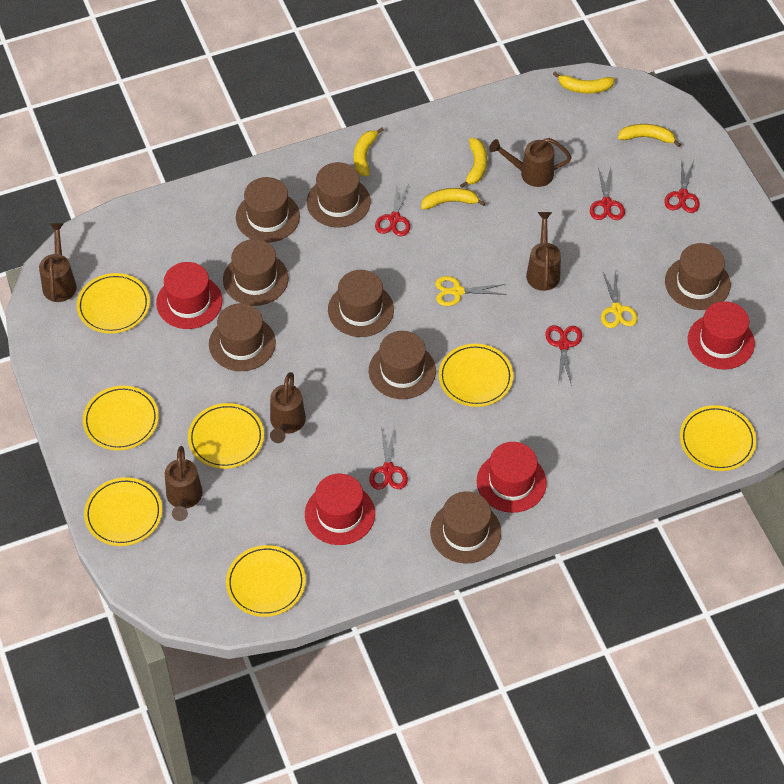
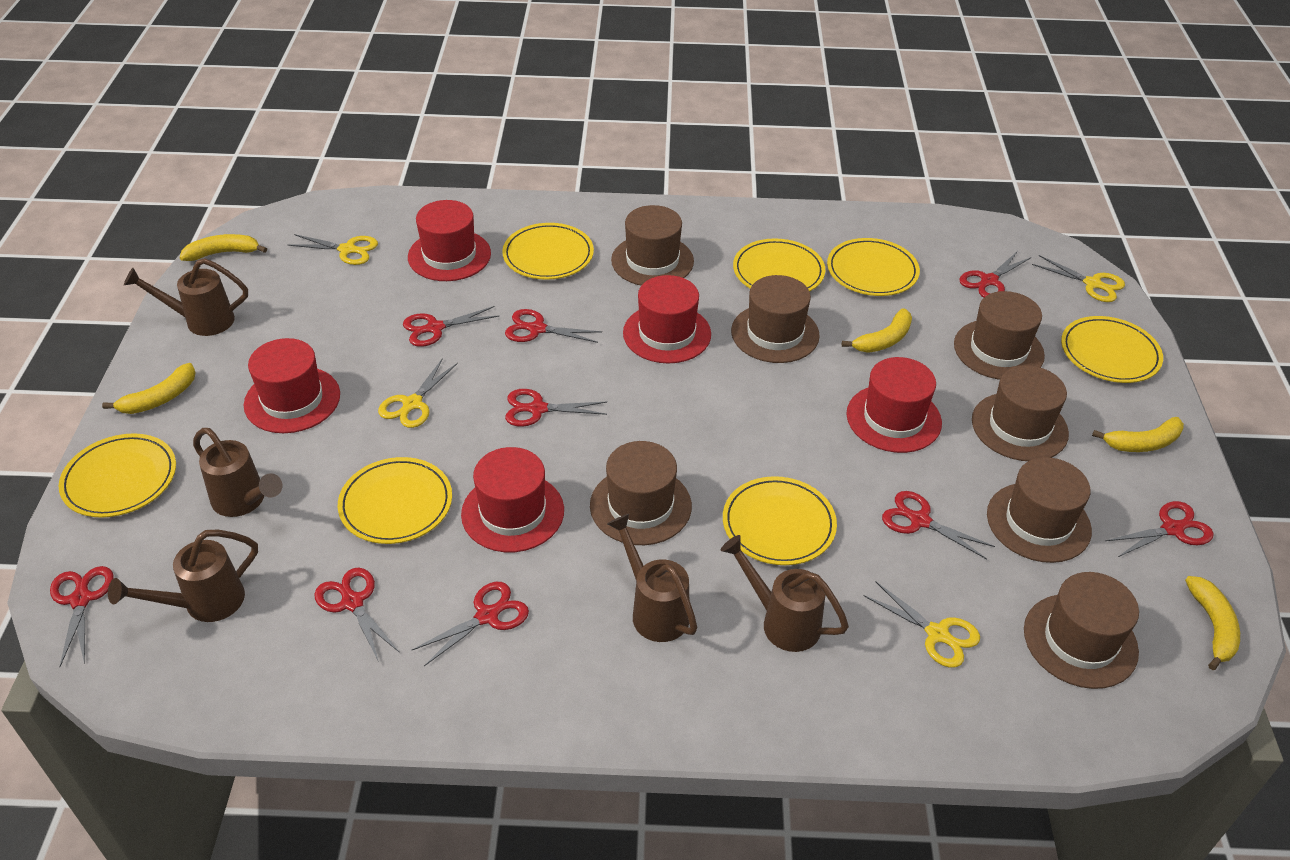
brown hat: 8 -> 7
red hat: 4 -> 5
red scissors: 5 -> 9
yellow scissors: 2 -> 4

